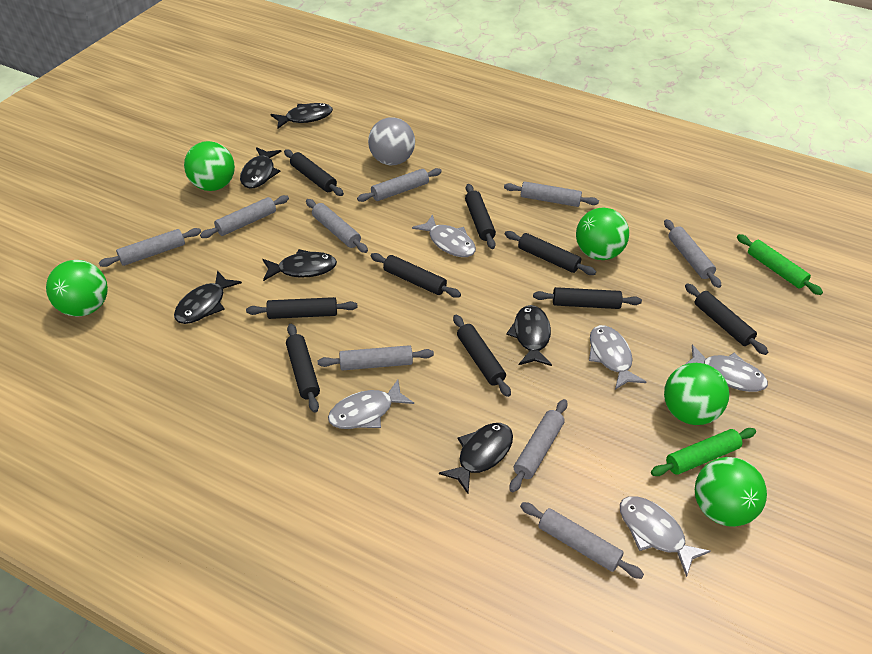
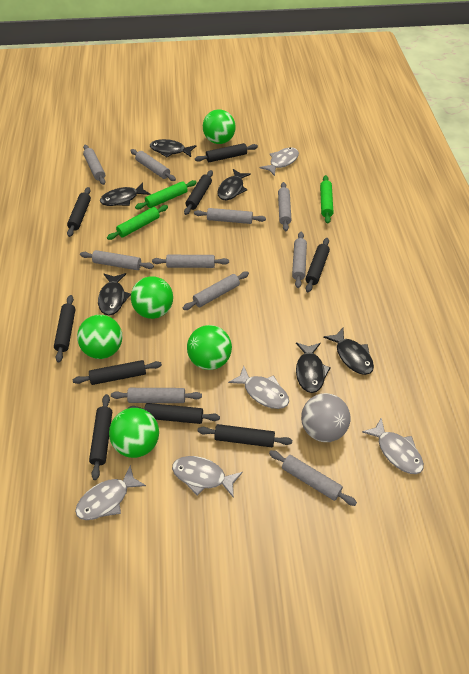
green rolling pin: 2 -> 3
grey rolling pin: 9 -> 10

